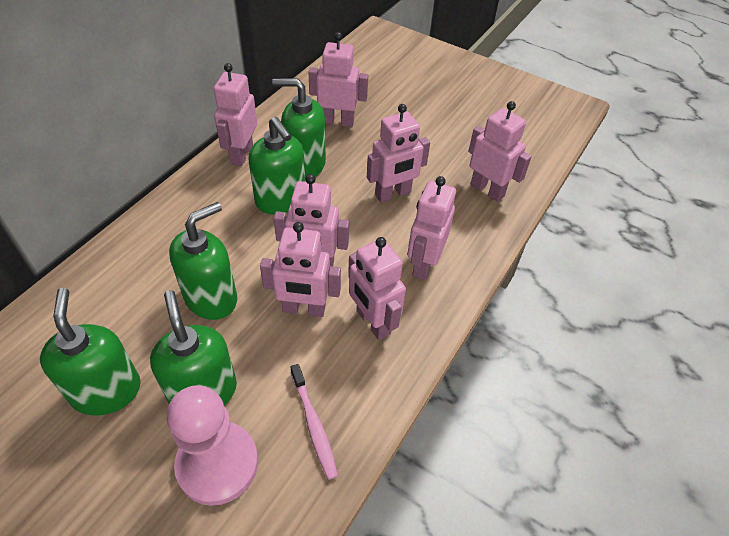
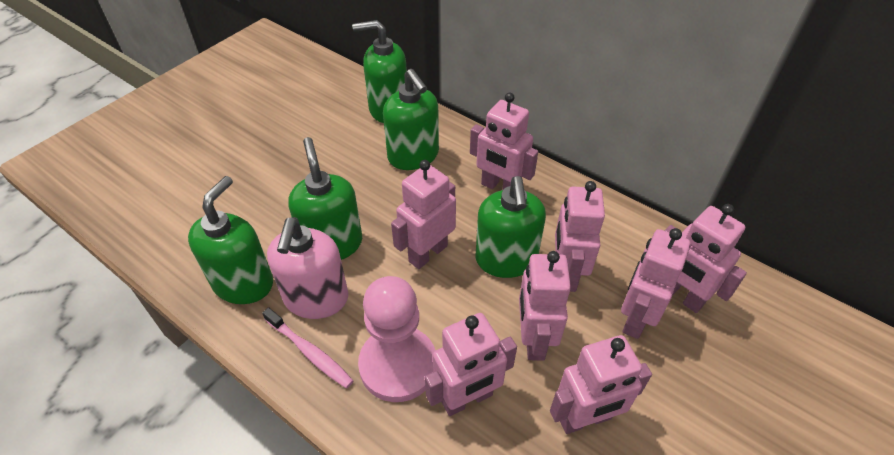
pink soap dispenser: 0 -> 1

